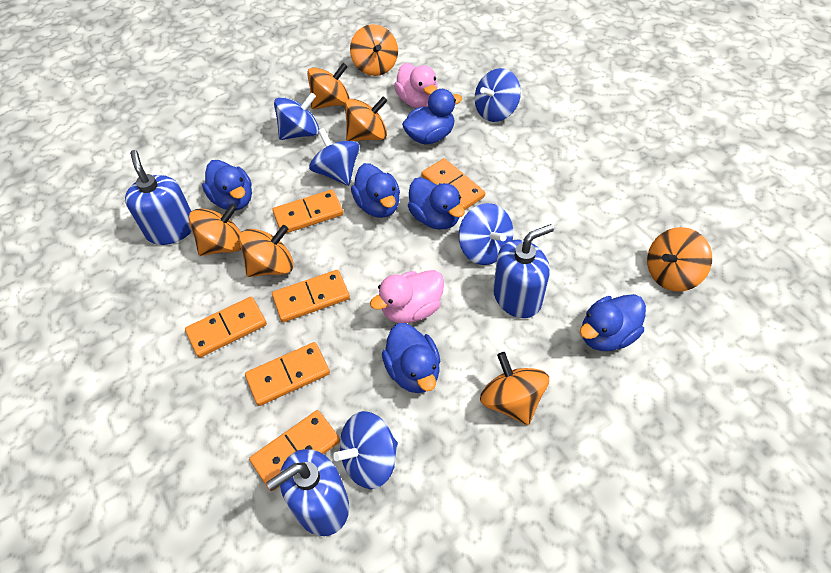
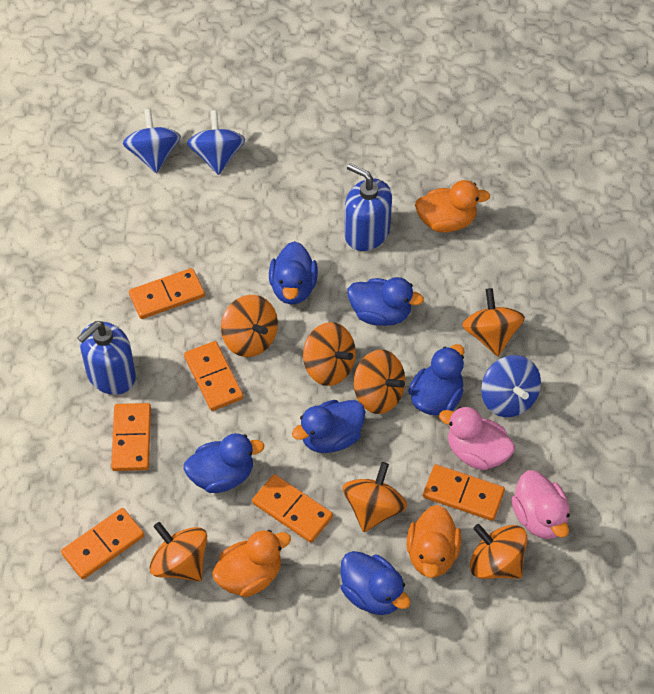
blue soap dispenser: 3 -> 2
blue spinning top: 5 -> 3
orange duck: 0 -> 3

